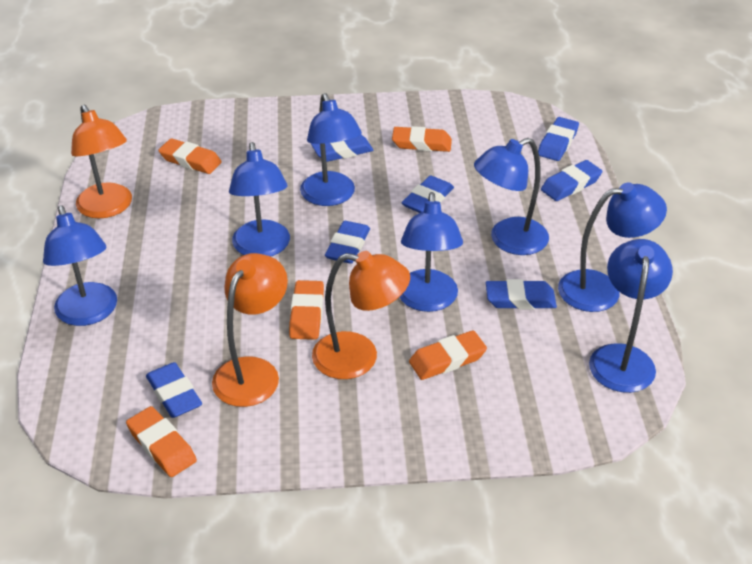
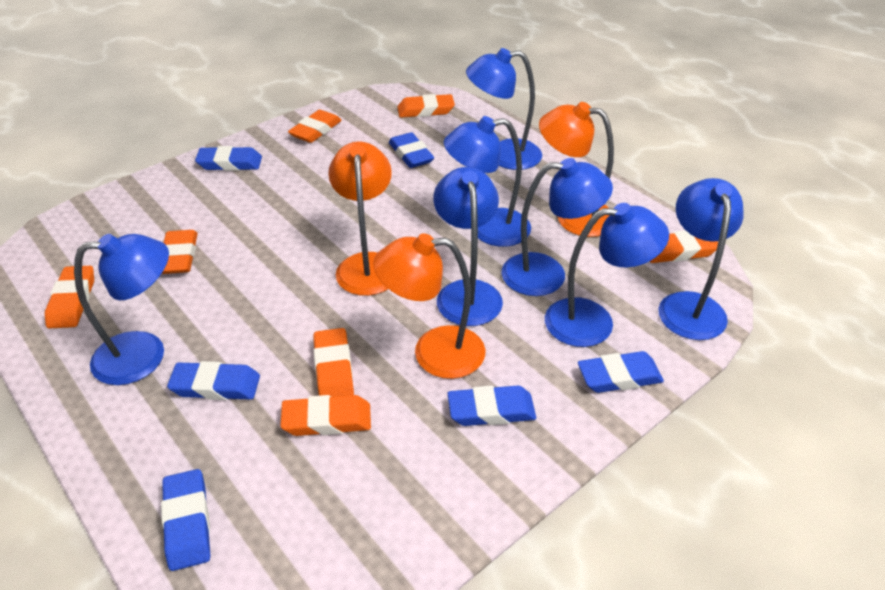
blue eraser: 7 -> 6
orange eraser: 5 -> 7

